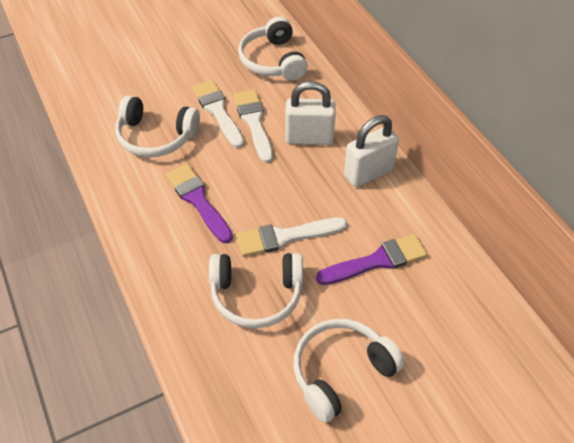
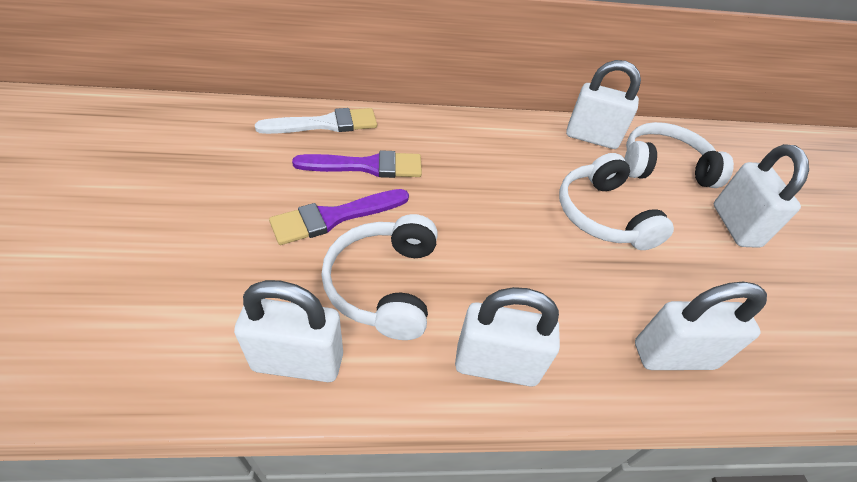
white brush: 3 -> 1
white headphones: 4 -> 3
white padlock: 2 -> 5

